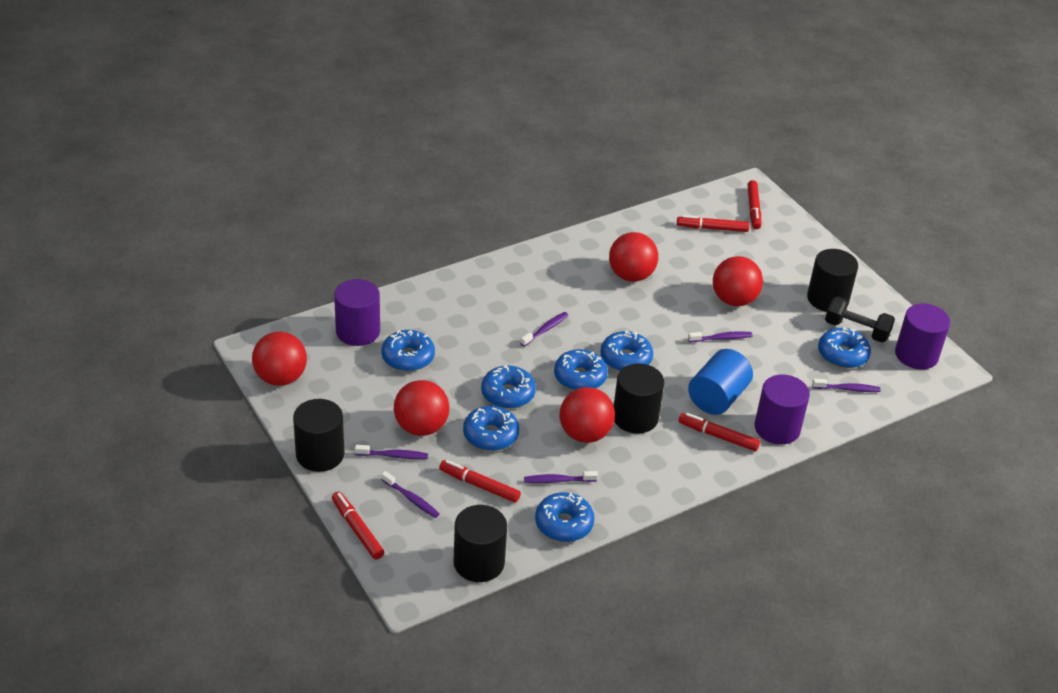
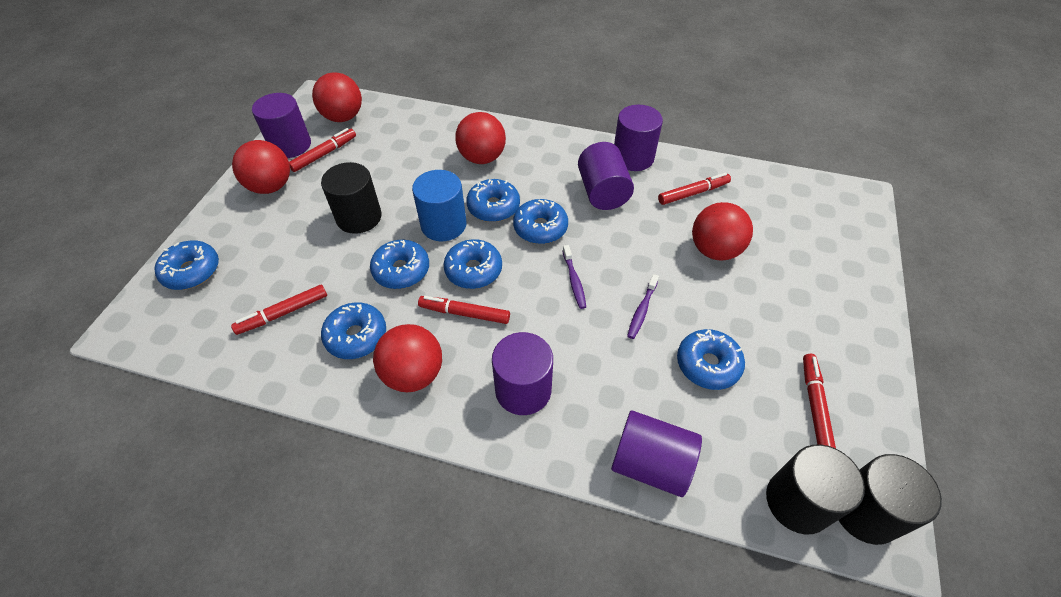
black cylinder: 4 -> 3
black dumbbell: 1 -> 0
purple cylinder: 3 -> 5
purple toothbrush: 6 -> 2

